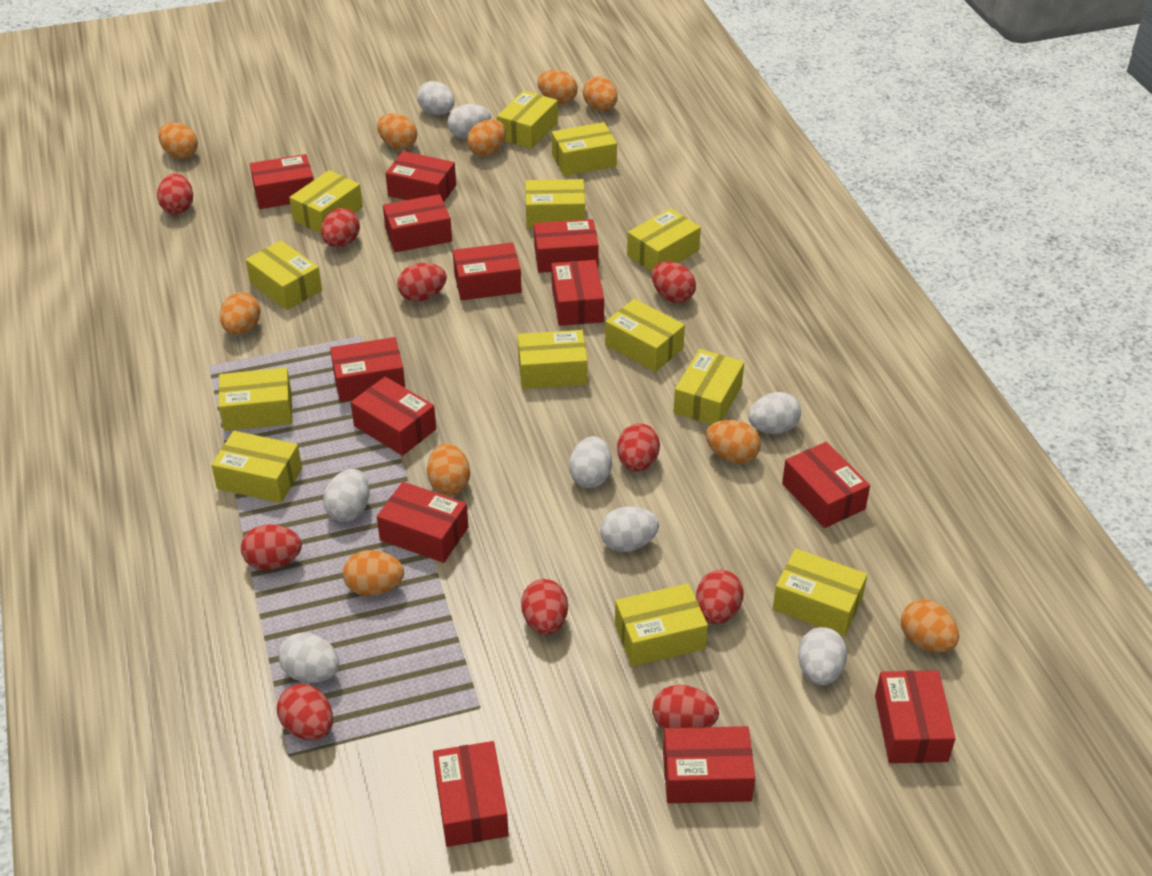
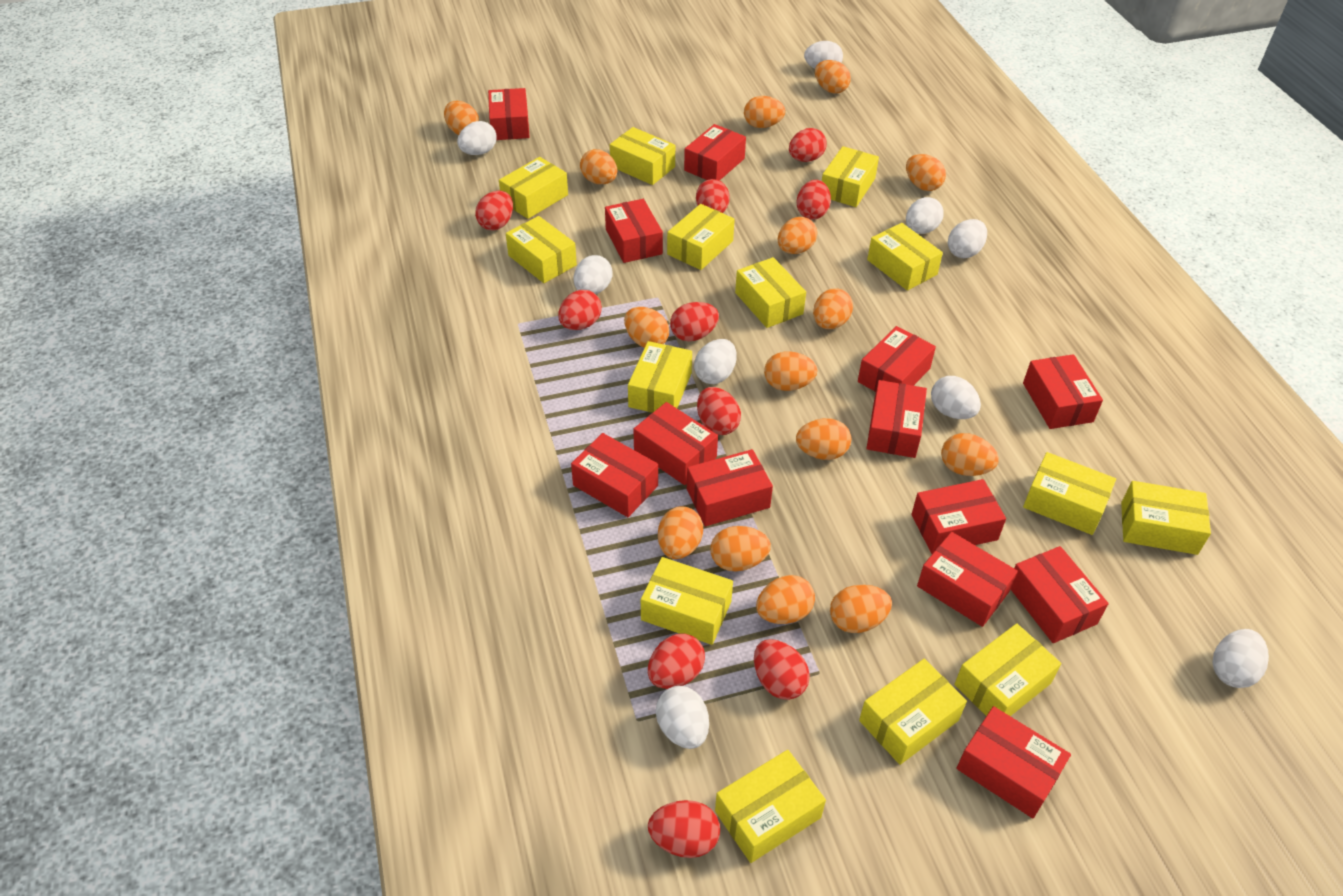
orange egg: 10 -> 15
white egg: 8 -> 9
yellow box: 13 -> 14

